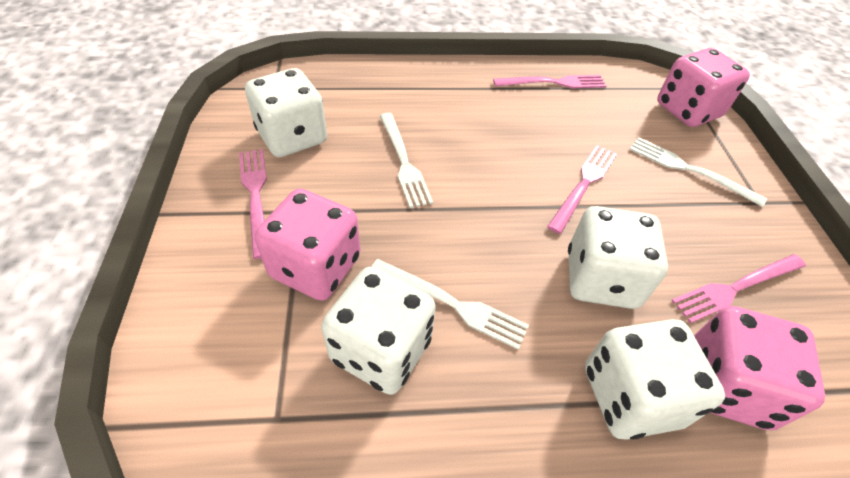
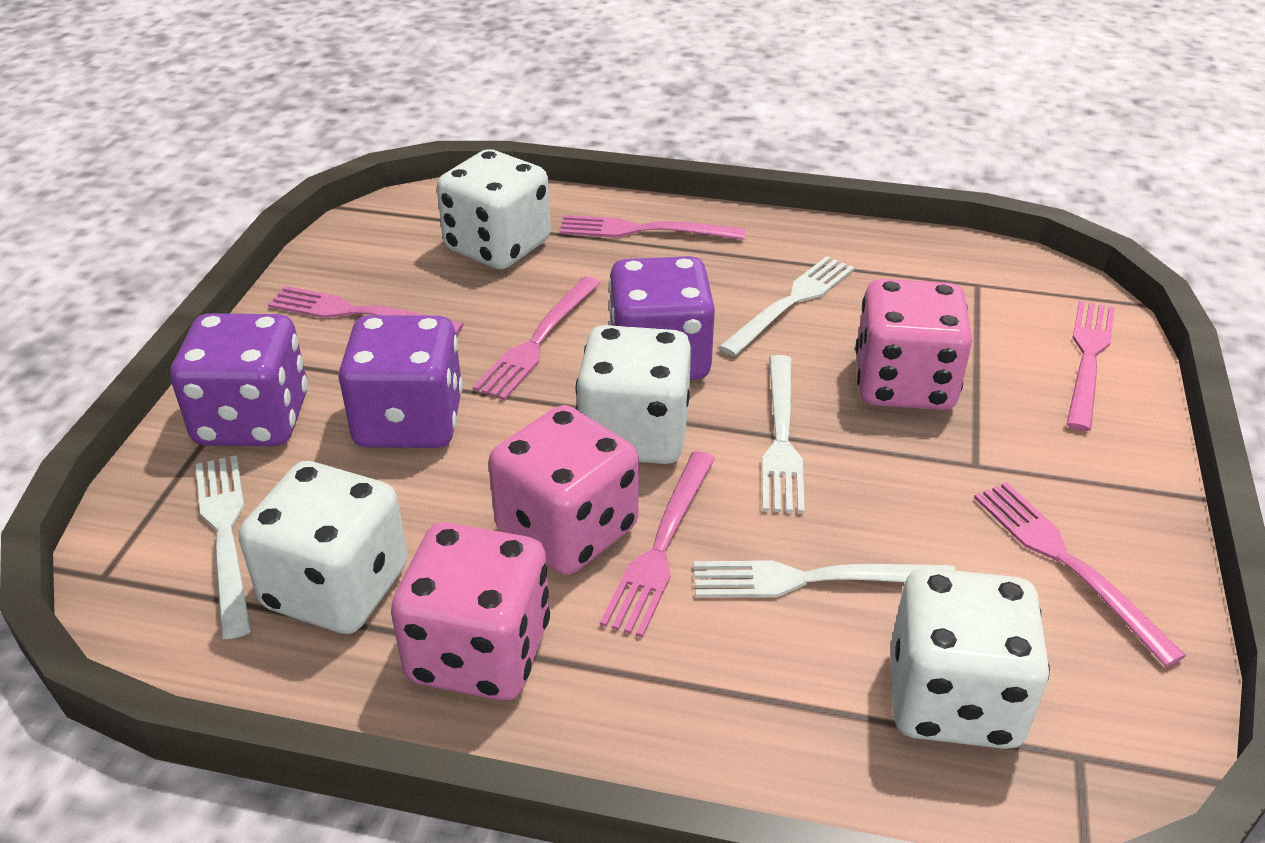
pink fork: 4 -> 6
purple dice: 0 -> 3
white fork: 3 -> 4

